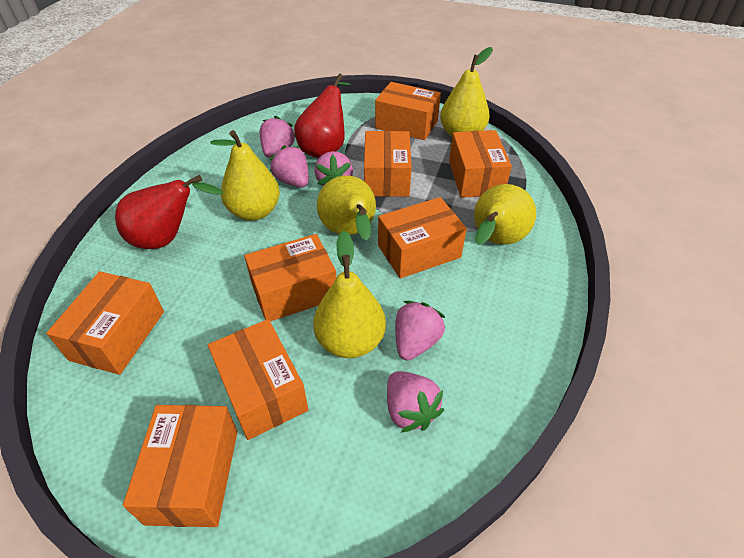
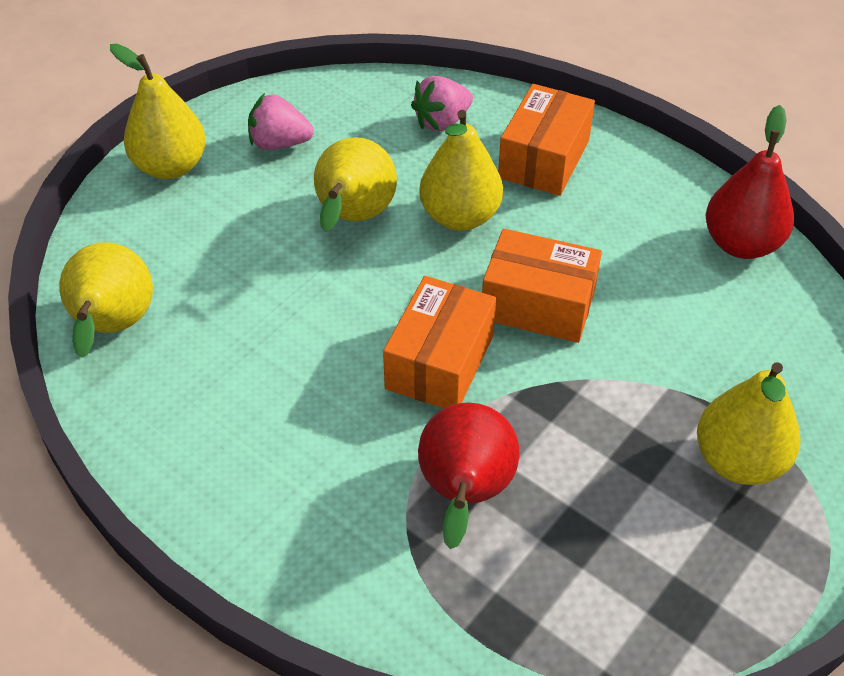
orange box: 8 -> 3
pink strawberry: 5 -> 2

